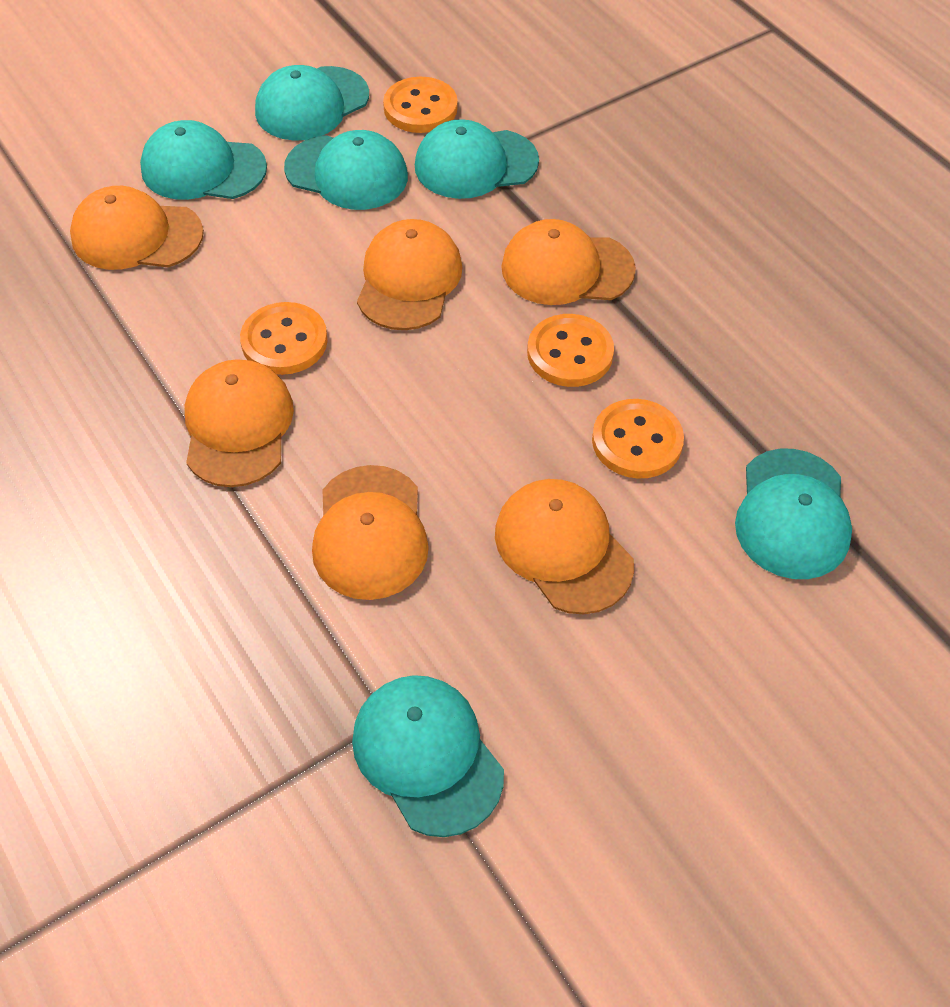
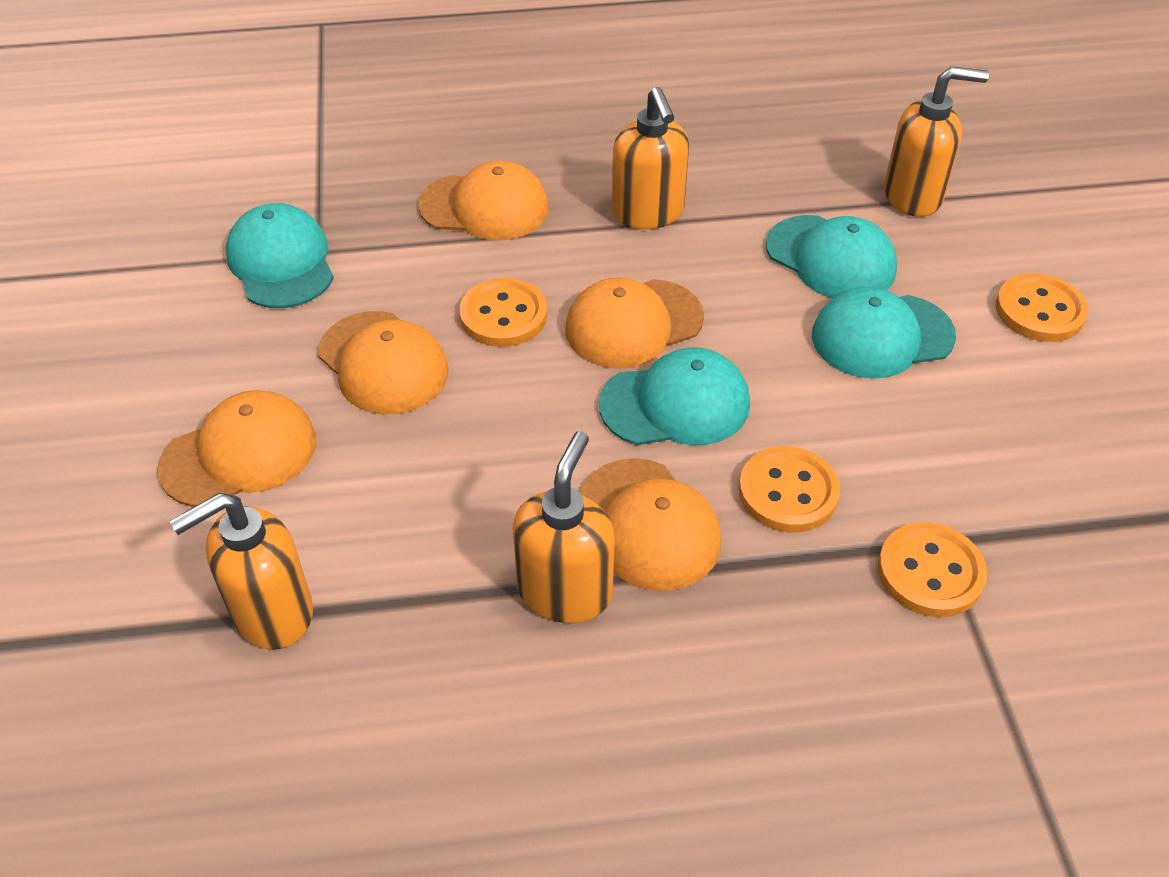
orange cap: 6 -> 5
orange soap dispenser: 0 -> 4
turquoise cap: 6 -> 4

